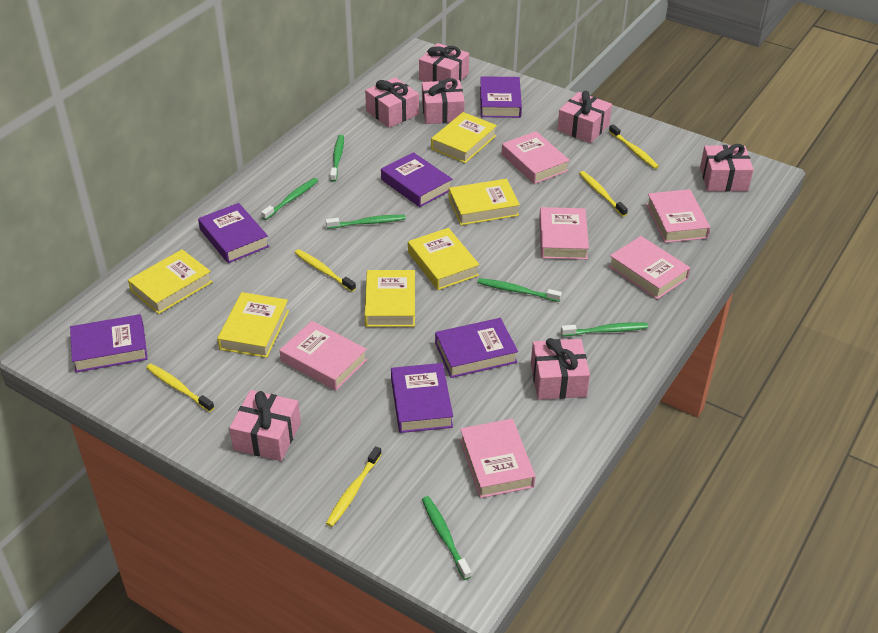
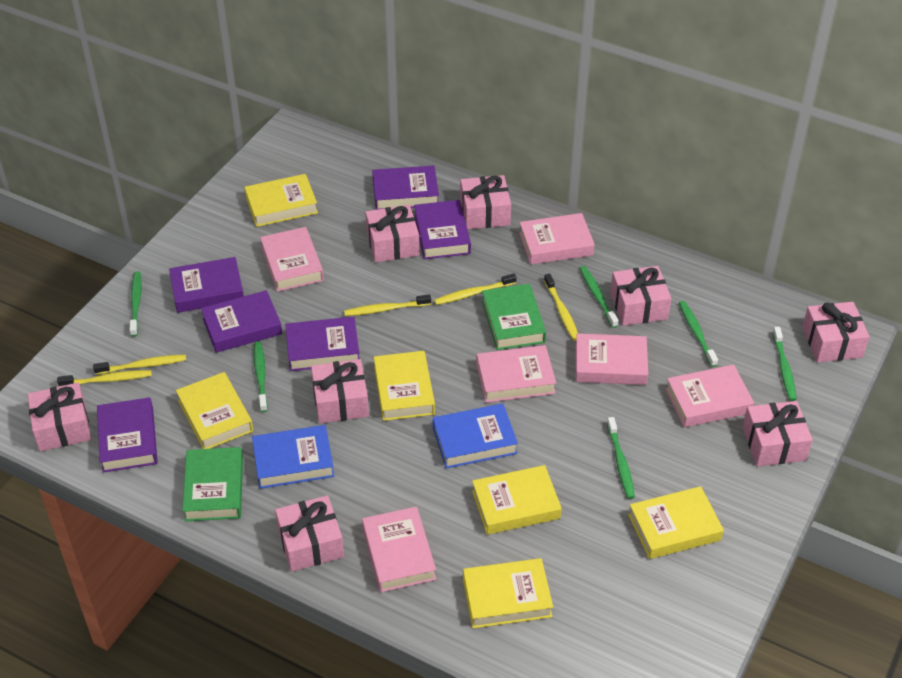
blue book: 0 -> 2
green book: 0 -> 2
pink gift: 7 -> 8

